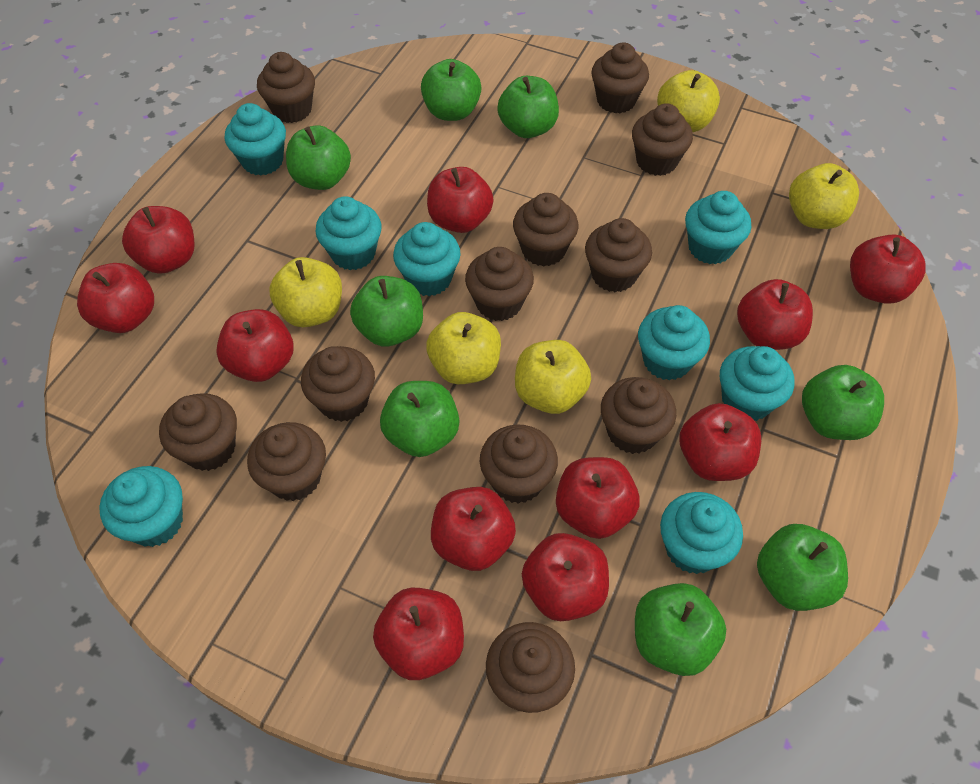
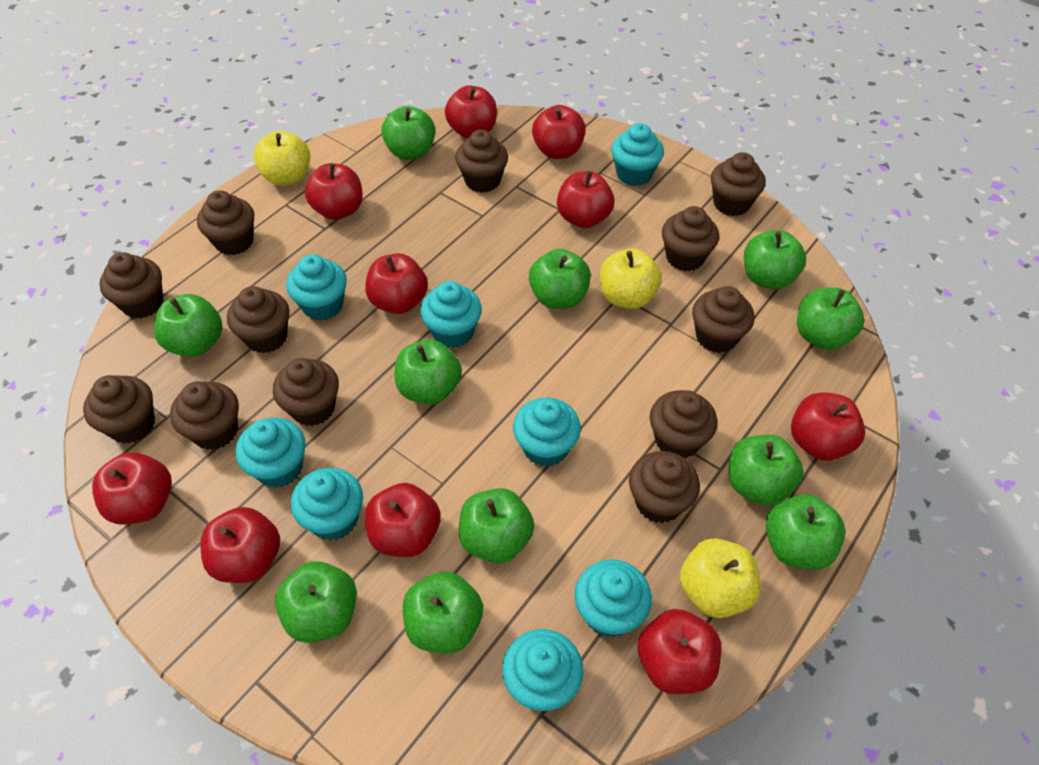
green apple: 8 -> 11
red apple: 11 -> 10
yellow apple: 5 -> 3

